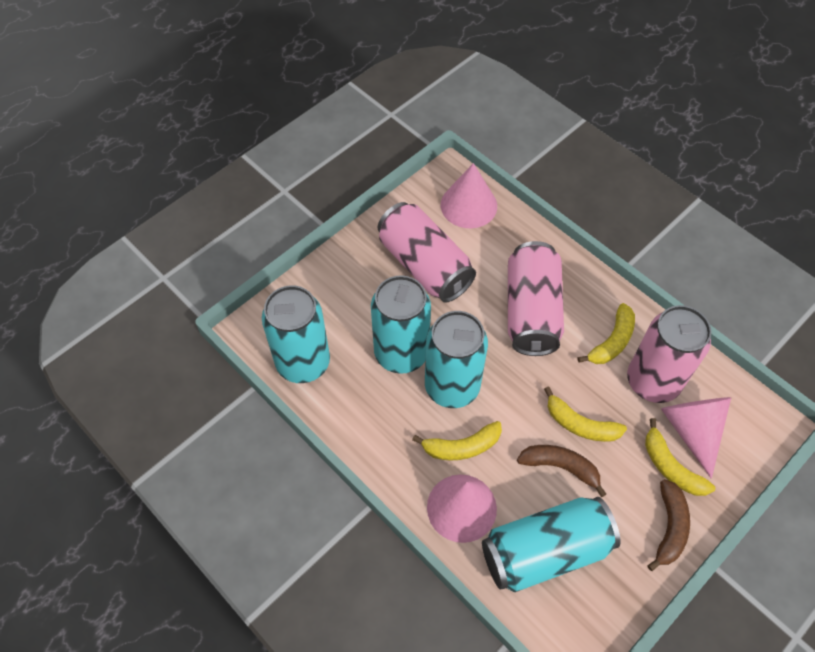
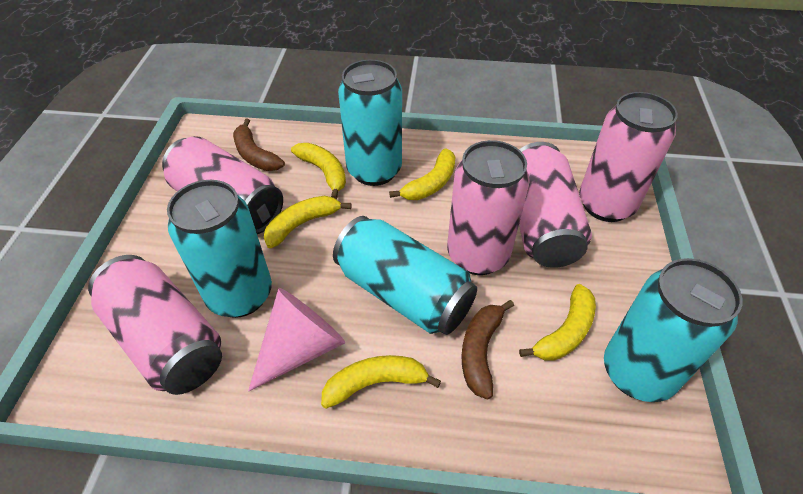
pink can: 3 -> 5
pink cone: 3 -> 1
yellow banana: 4 -> 5

